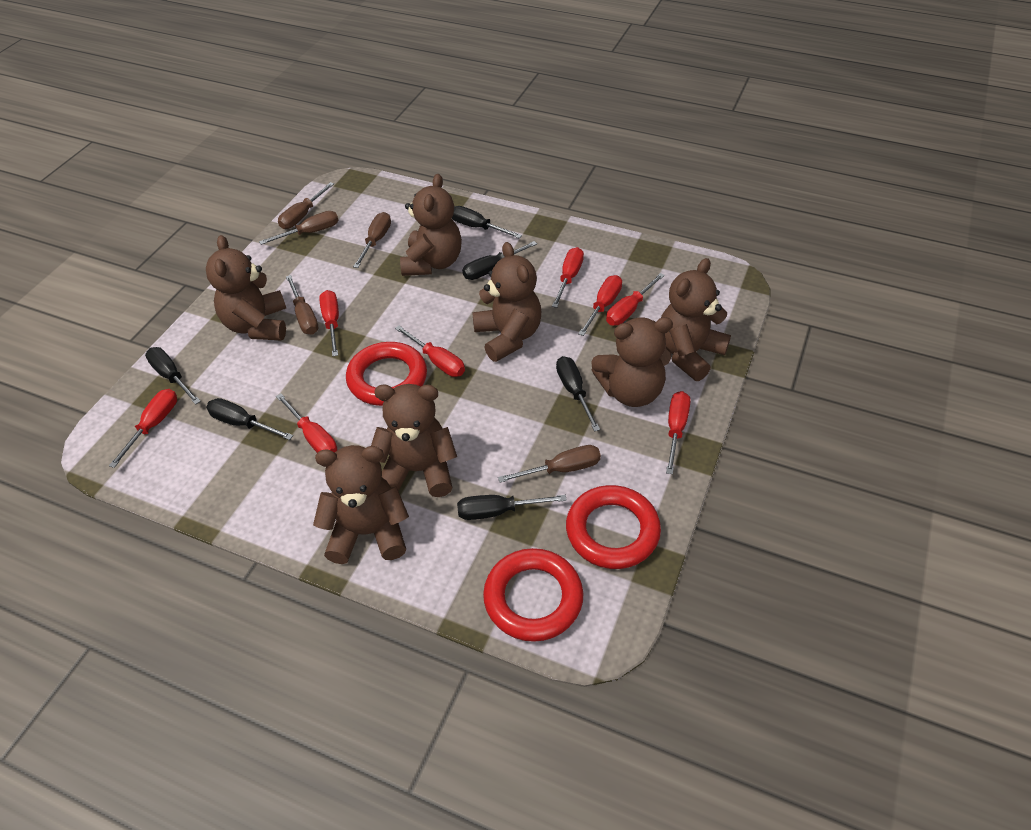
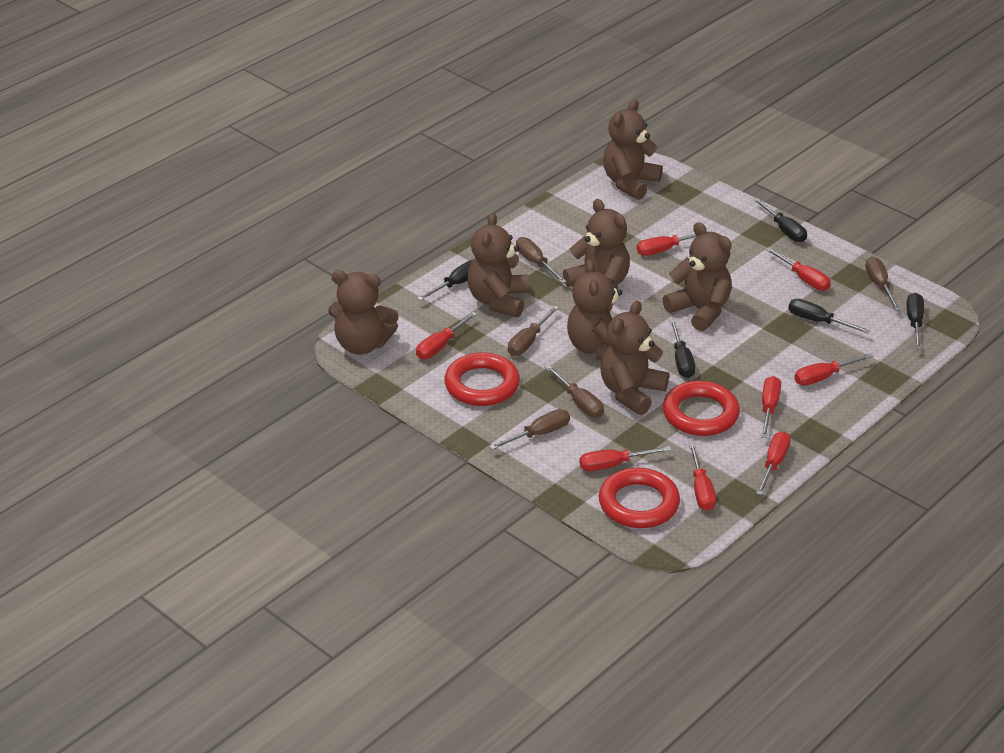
black screwdriver: 6 -> 5

